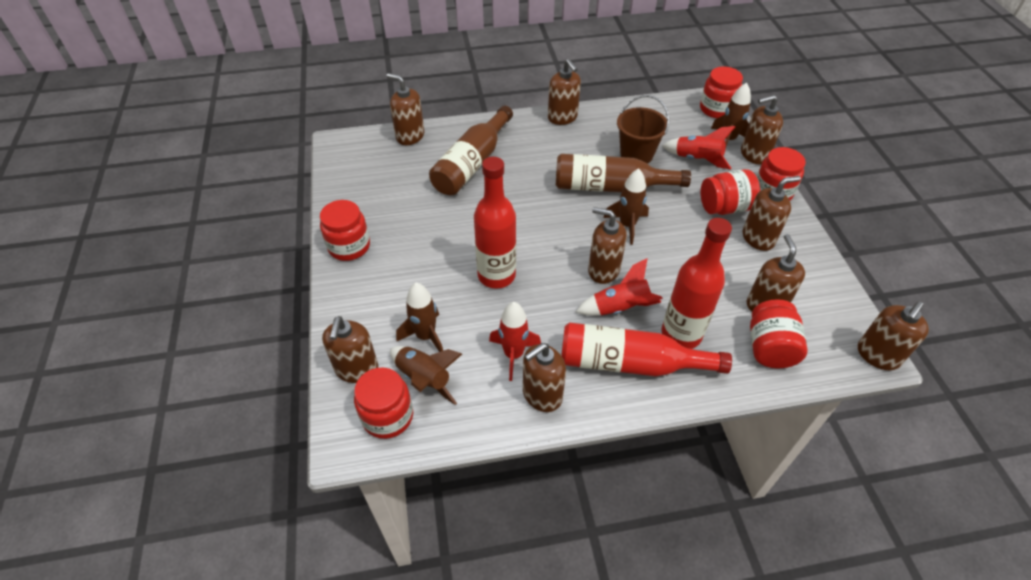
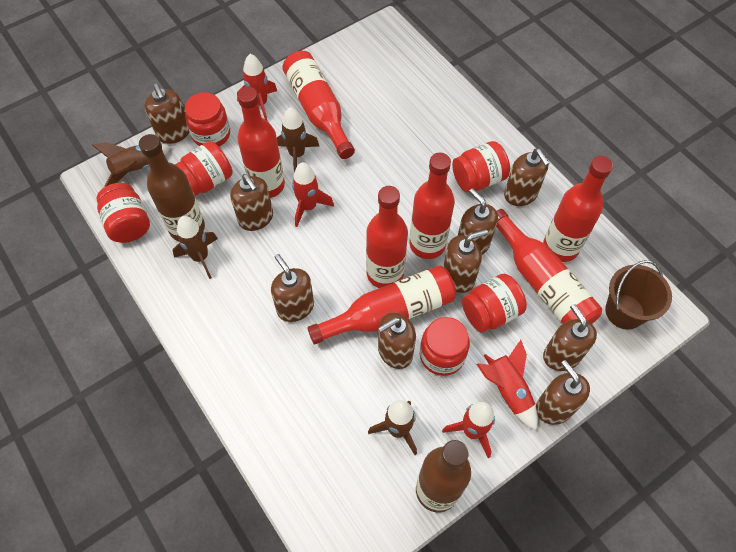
red bottle: 3 -> 7
red rocket: 3 -> 4

